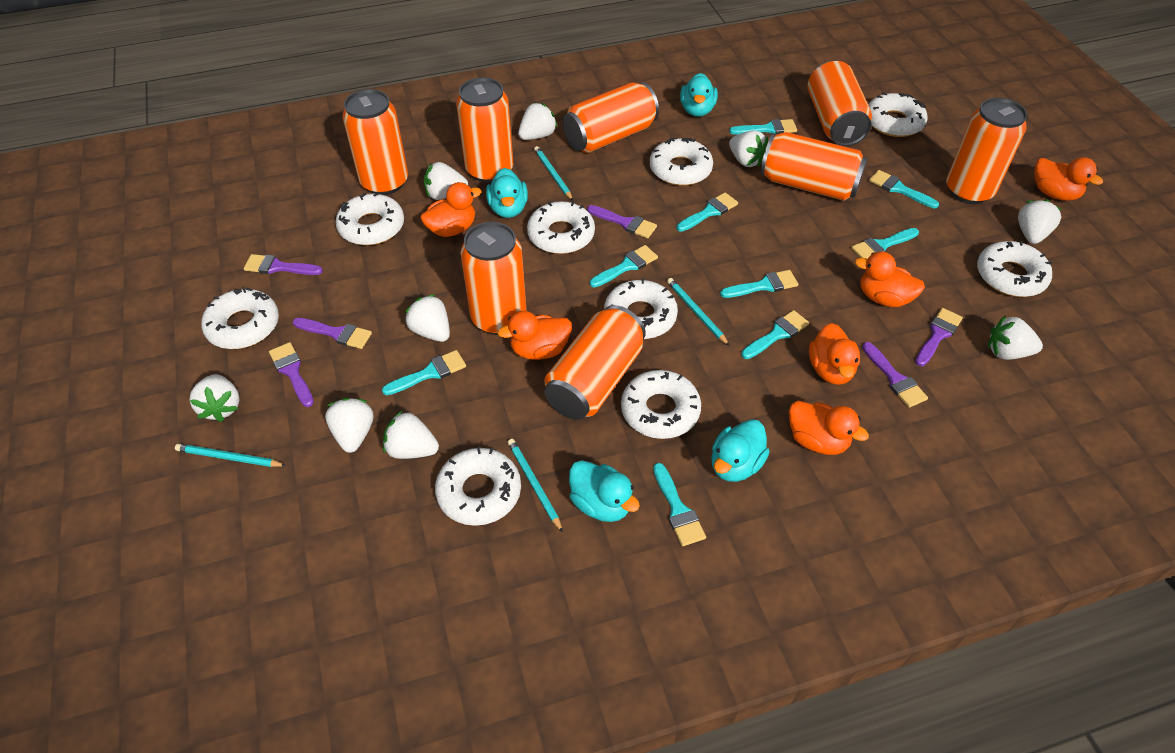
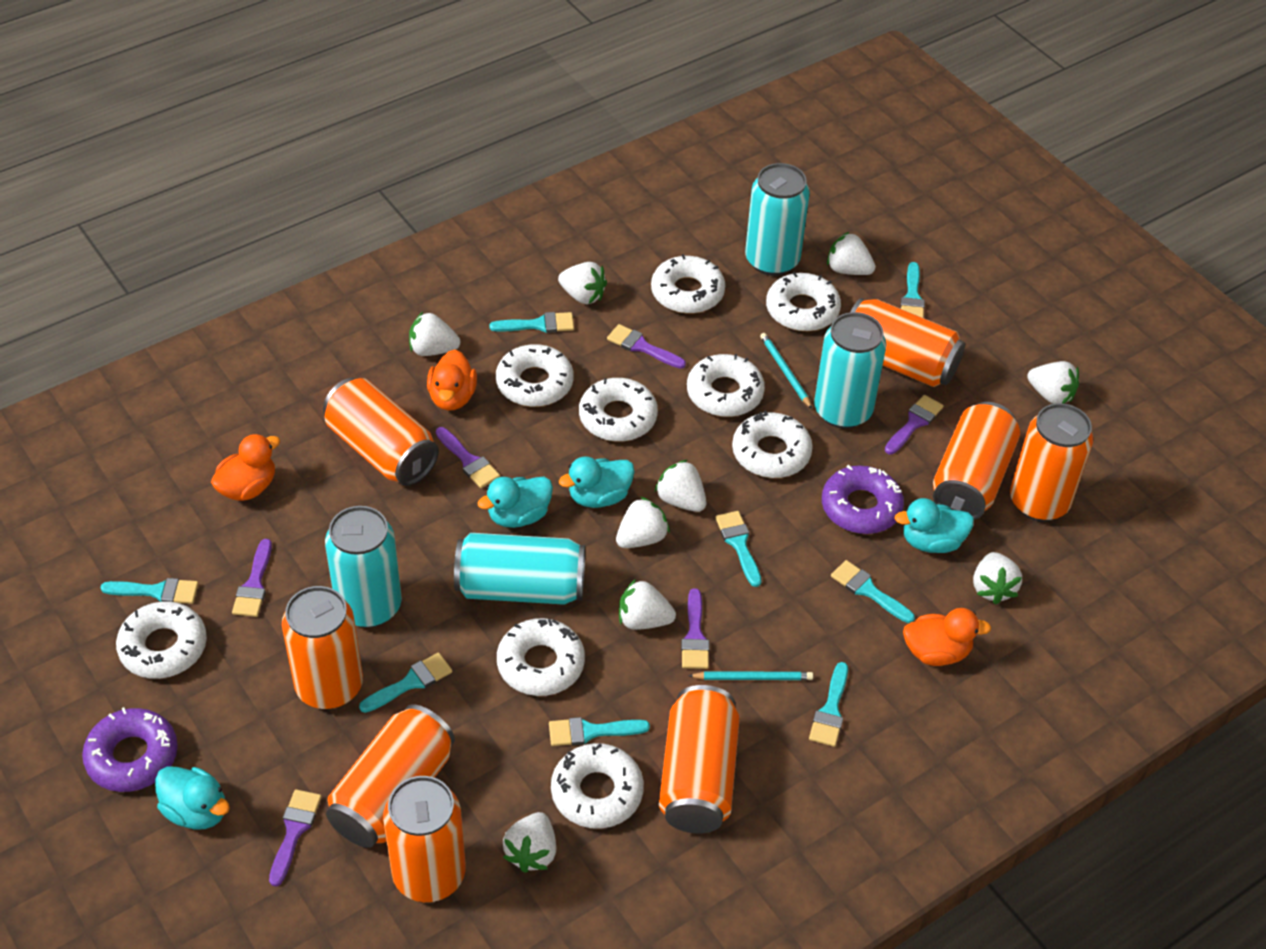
orange duck: 6 -> 3
purple donut: 0 -> 2
turquoise brush: 9 -> 8
turquoise can: 0 -> 4
turquoise pencil: 4 -> 2

